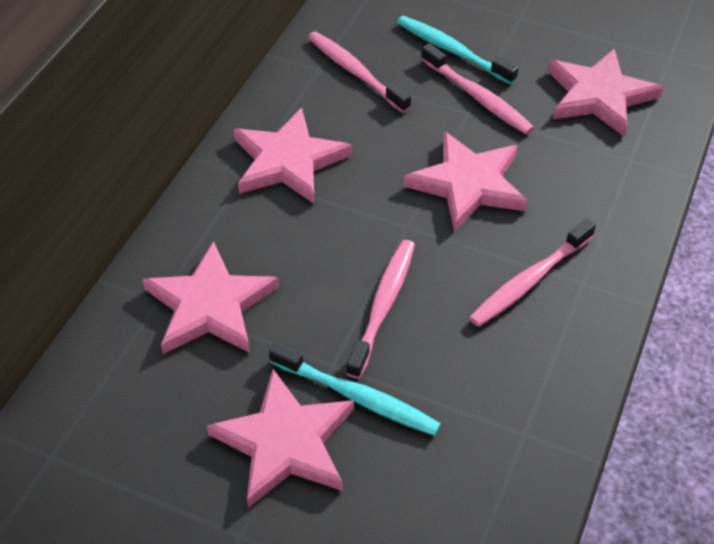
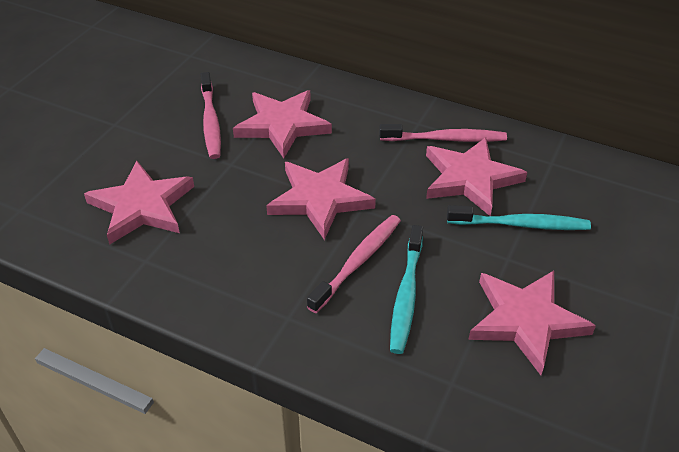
pink toothbrush: 4 -> 3

